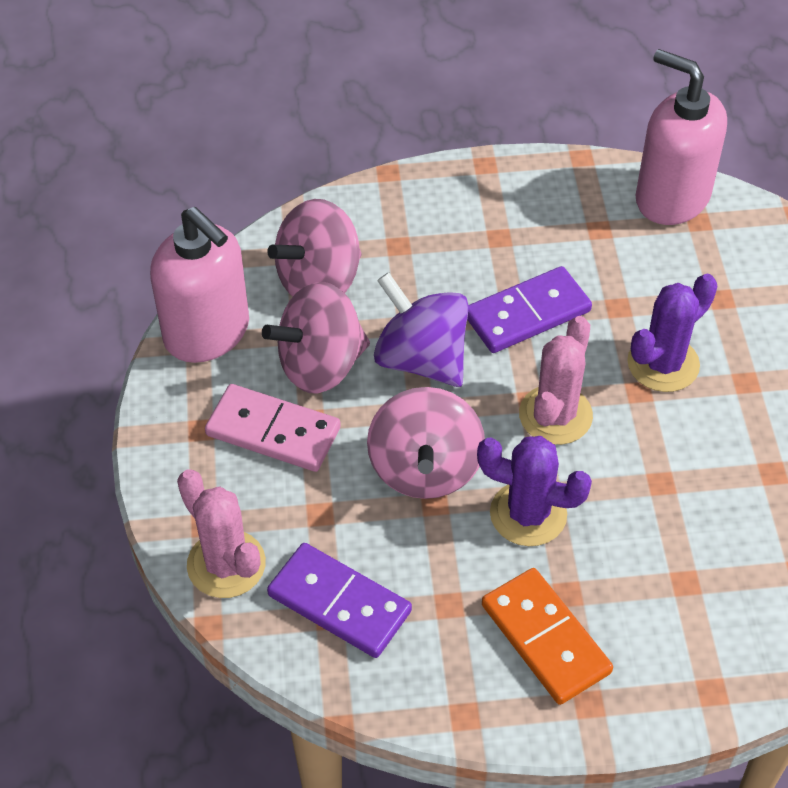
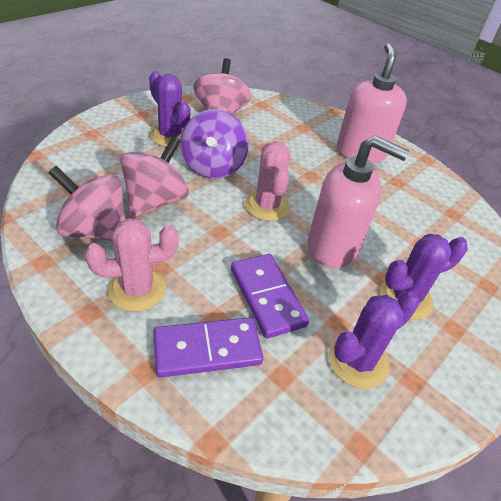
orange domino: 1 -> 0
pink domino: 1 -> 0
purple cactus: 2 -> 3

